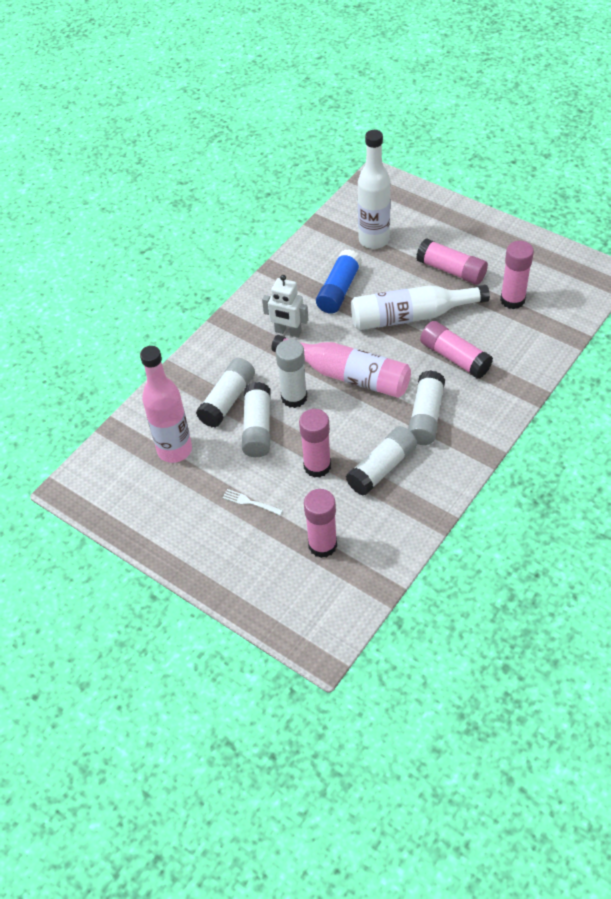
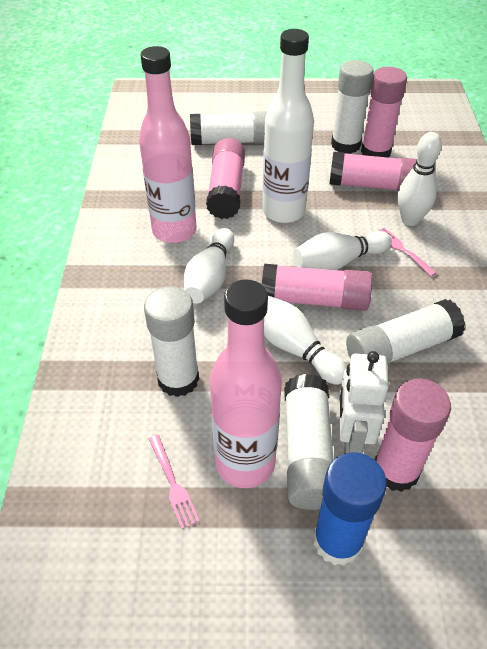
pink fork: 0 -> 2
white bottle: 2 -> 1
white bowling pin: 0 -> 4
white fork: 1 -> 0

